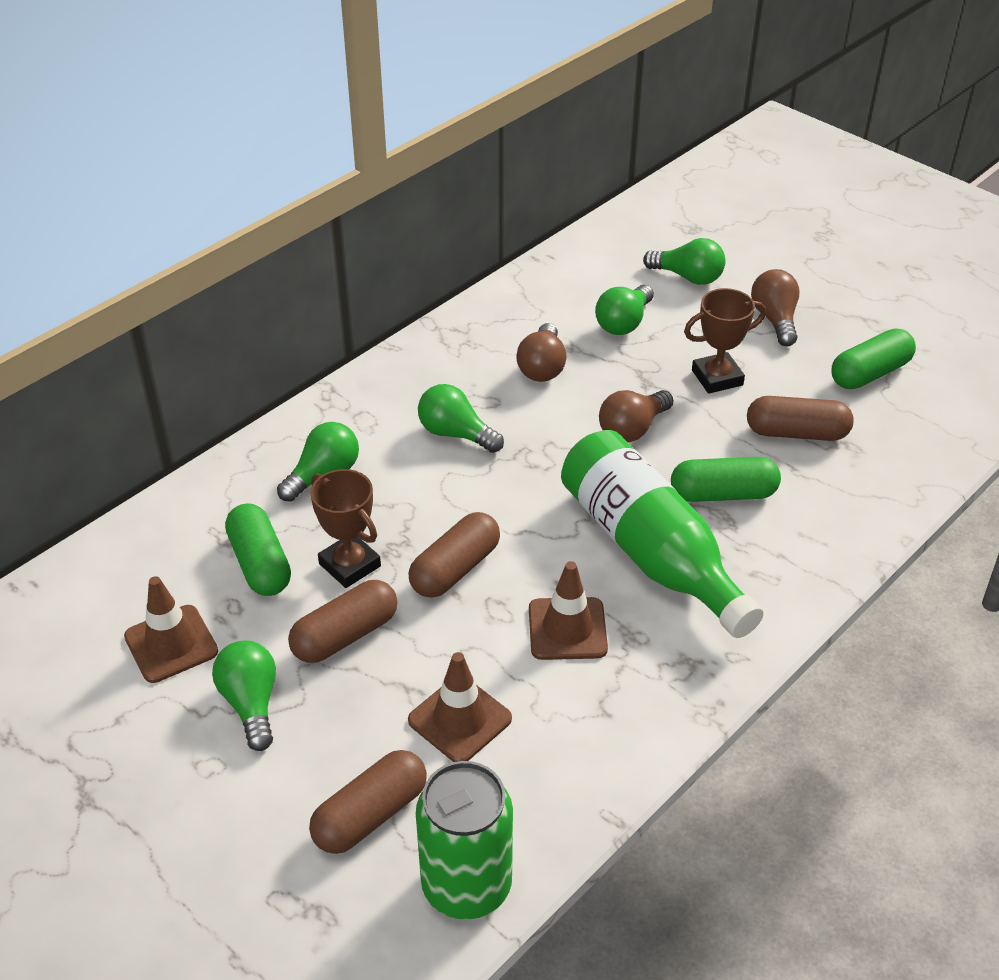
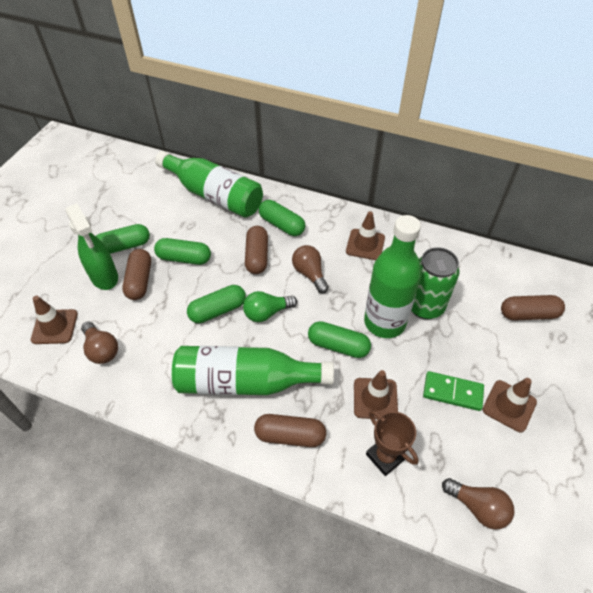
brown traffic cone: 3 -> 4
brown trophy: 2 -> 1
green bottle: 1 -> 3
green capsule: 3 -> 5
green domino: 0 -> 1
green light bulb: 5 -> 1
green spray bottle: 0 -> 1

